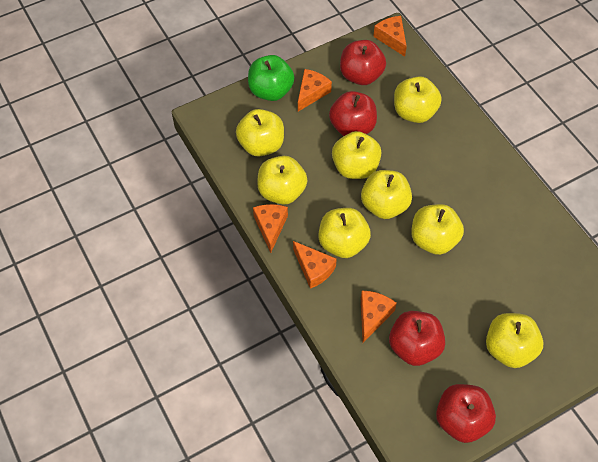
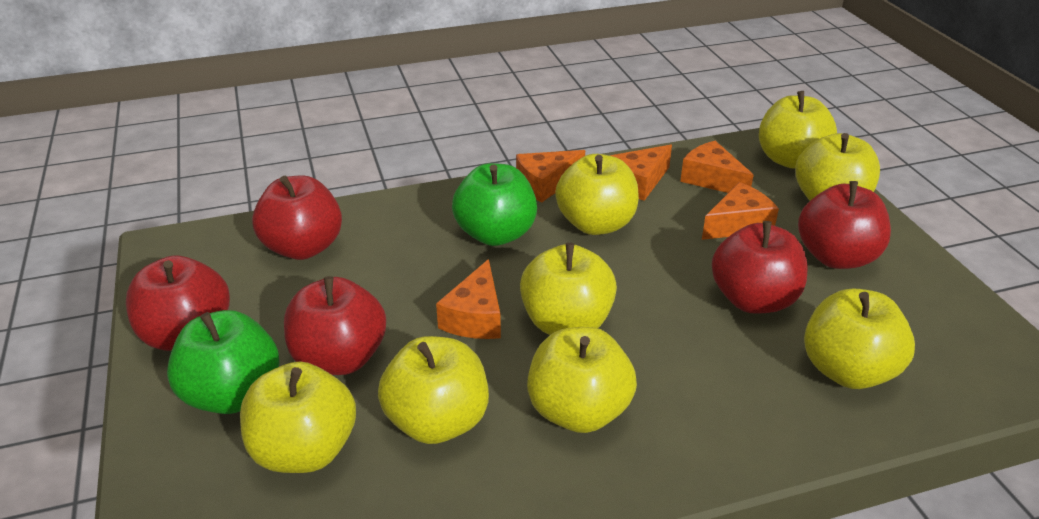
green apple: 1 -> 2
red apple: 4 -> 5

